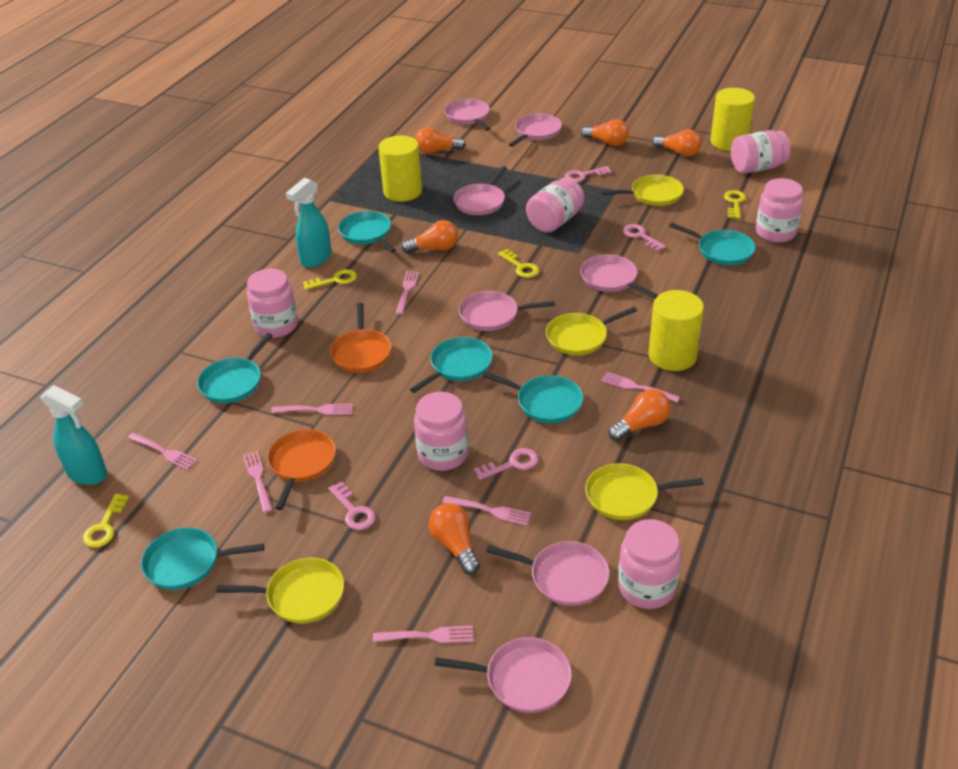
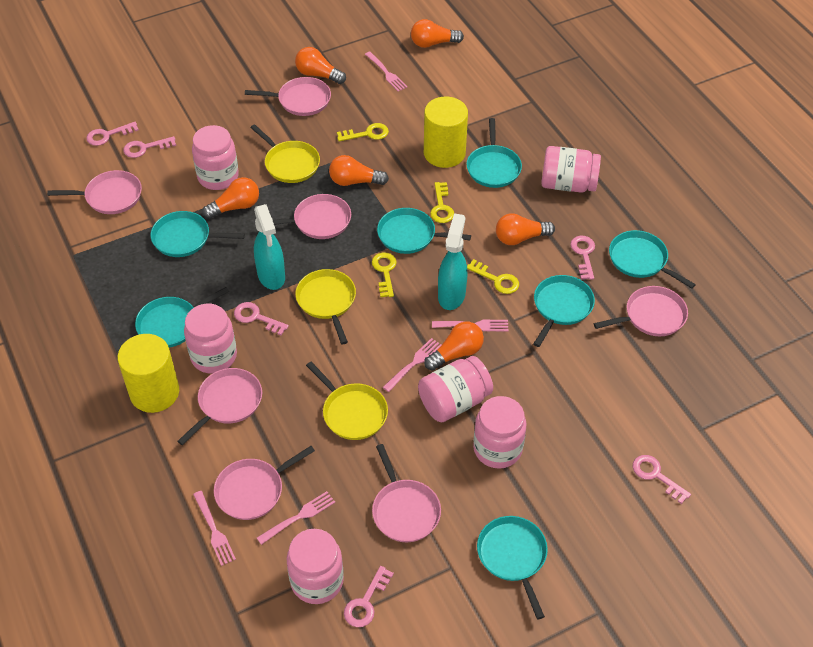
orange pan: 2 -> 0
pink fork: 7 -> 5
pink key: 4 -> 6
turquoise pan: 6 -> 7
yellow cylinder: 3 -> 2
yellow pan: 4 -> 3

